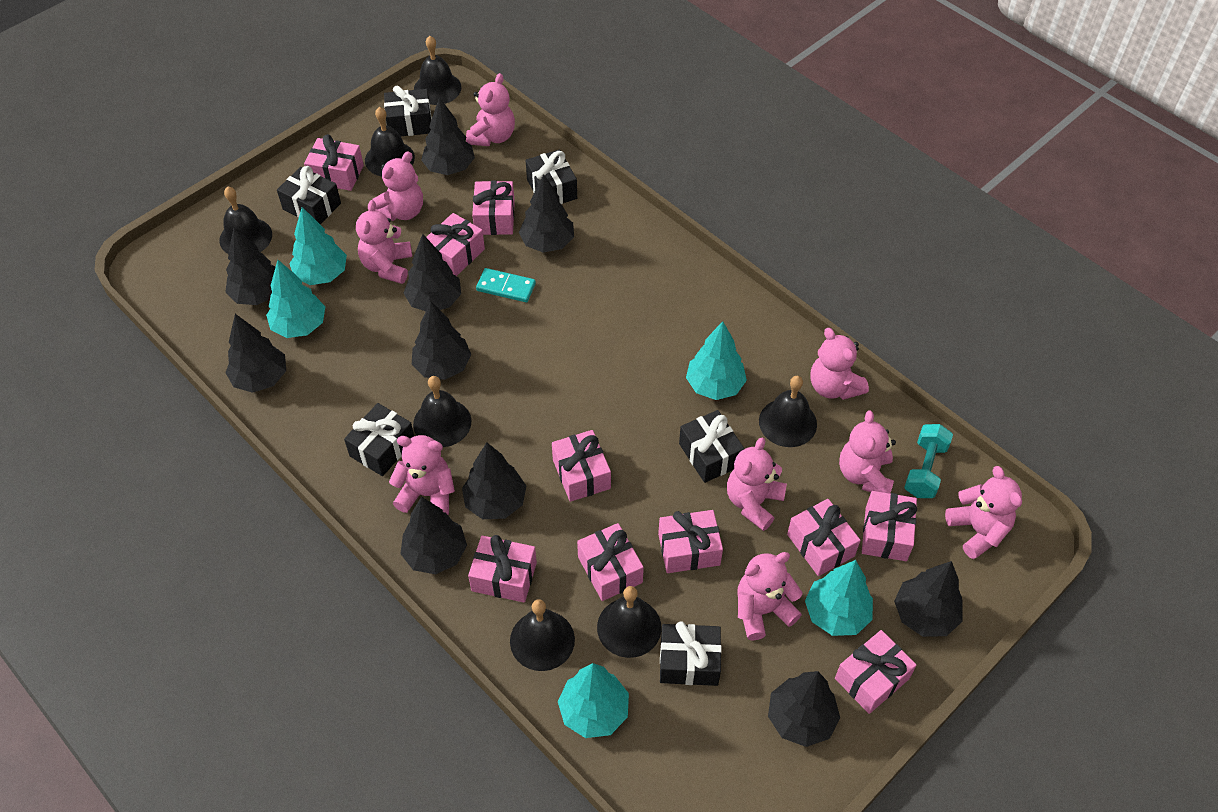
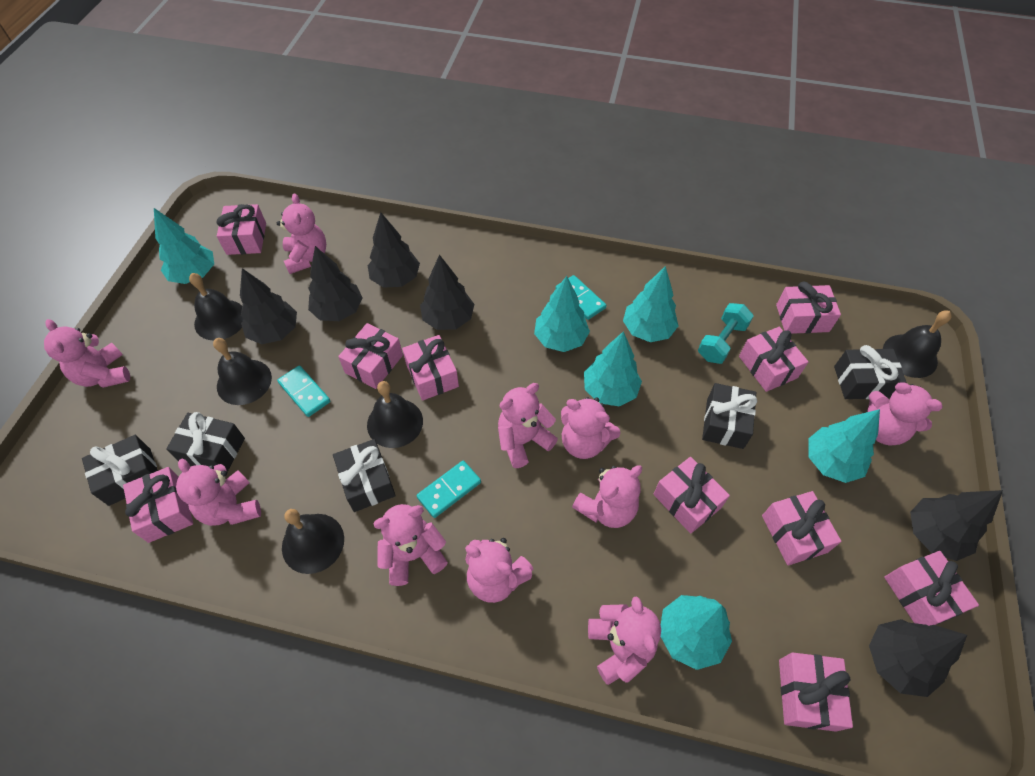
black bell: 7 -> 5
black gift: 6 -> 5
black tree: 10 -> 6
pink teddy bear: 9 -> 10
turquoise domino: 1 -> 3
turquoise tree: 5 -> 6

